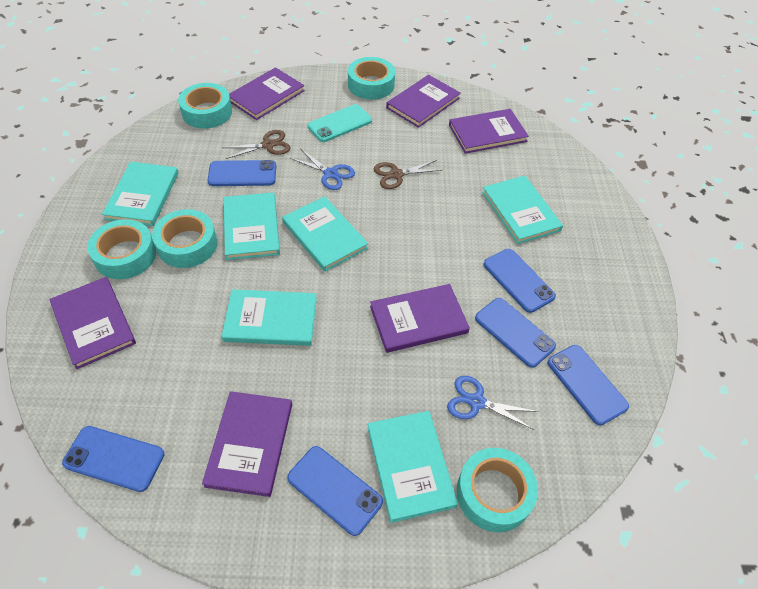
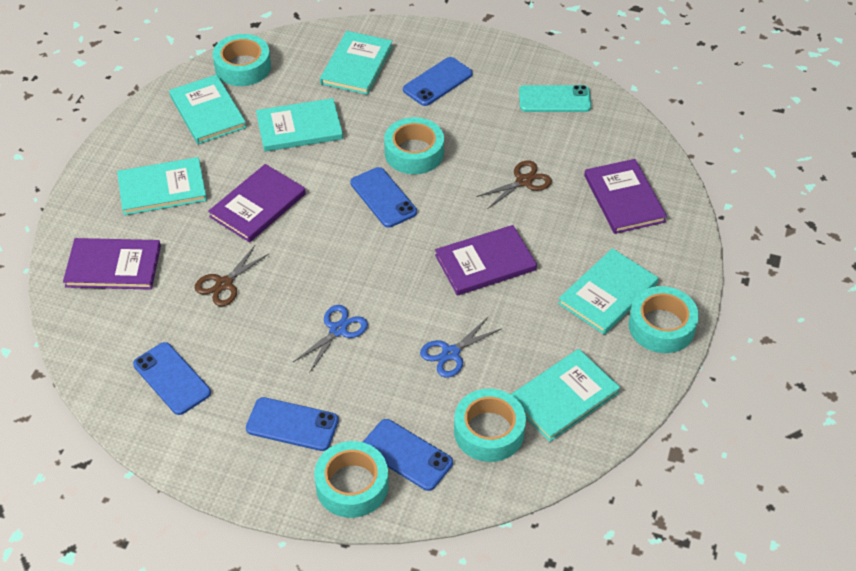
blue phone: 6 -> 5
purple book: 6 -> 4

